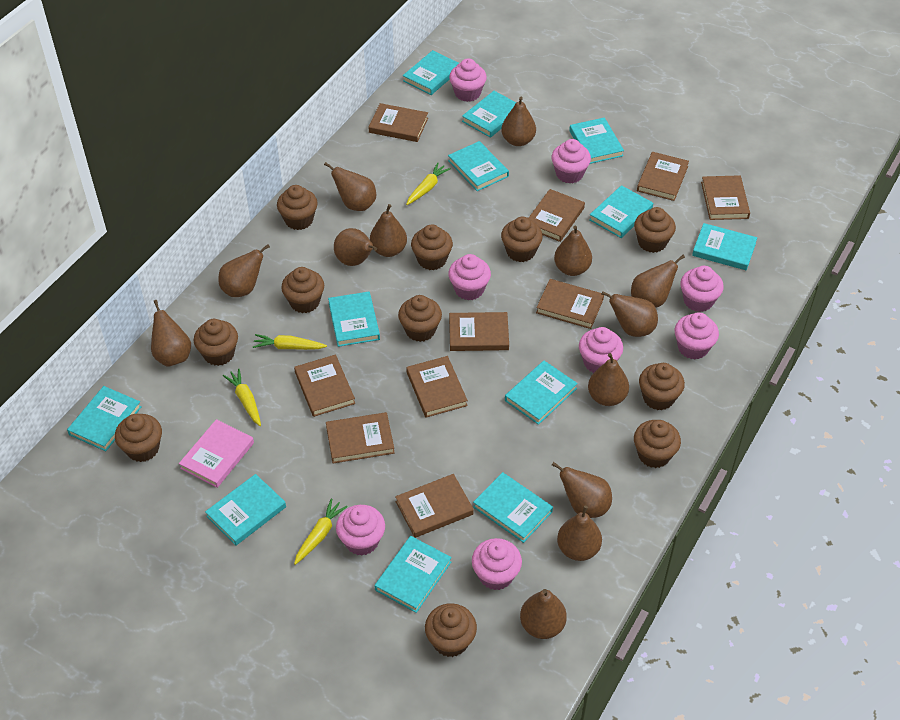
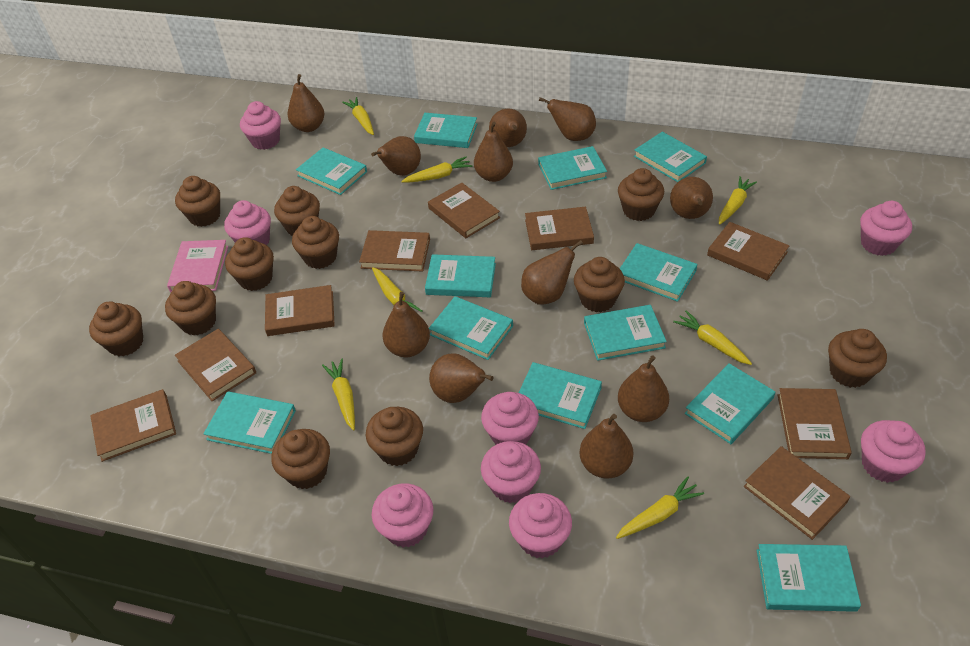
brown book: 10 -> 9
brown pear: 13 -> 11
yellow carrot: 4 -> 7

